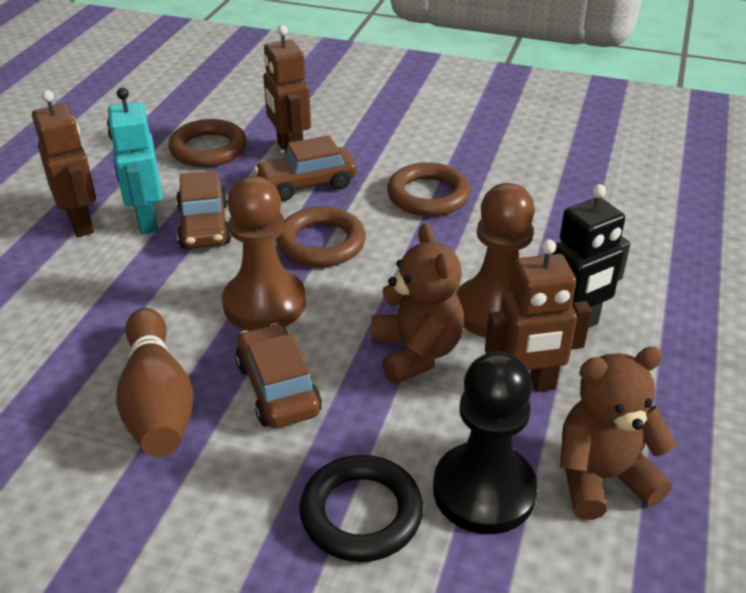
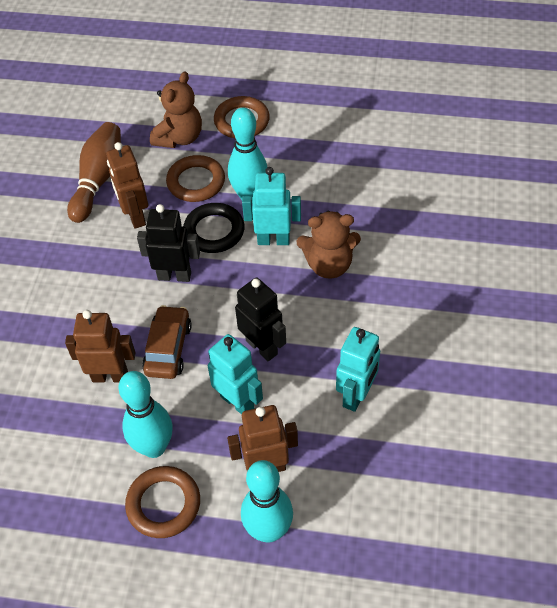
black pawn: 1 -> 0
black robot: 1 -> 2
brown car: 3 -> 1
brown pawn: 2 -> 0
turquoise bowling pin: 0 -> 3
turquoise robot: 1 -> 3

